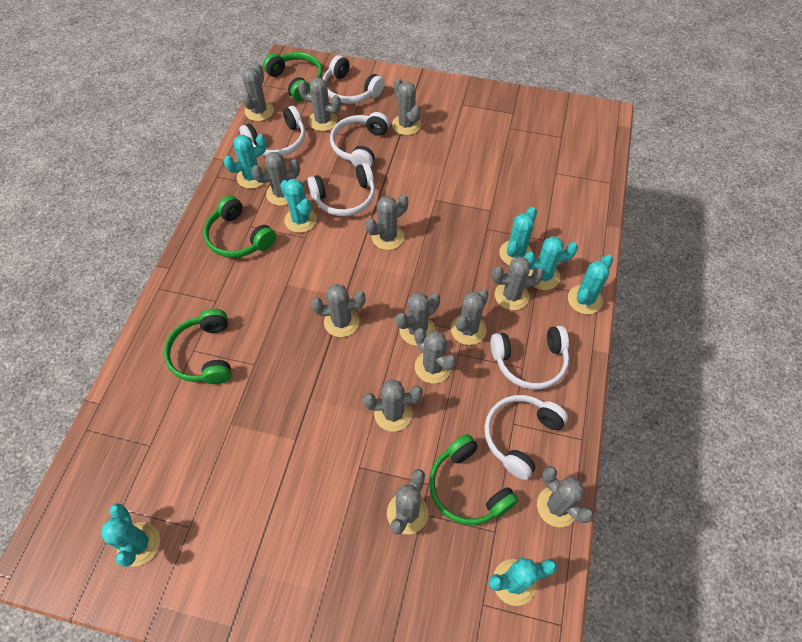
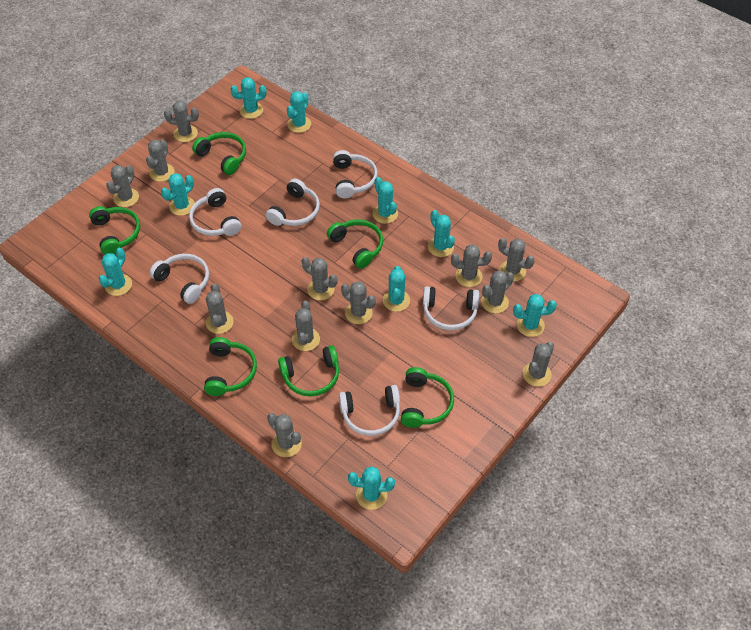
green headphones: 4 -> 6
grey cactus: 13 -> 12
turquoise cactus: 7 -> 9

